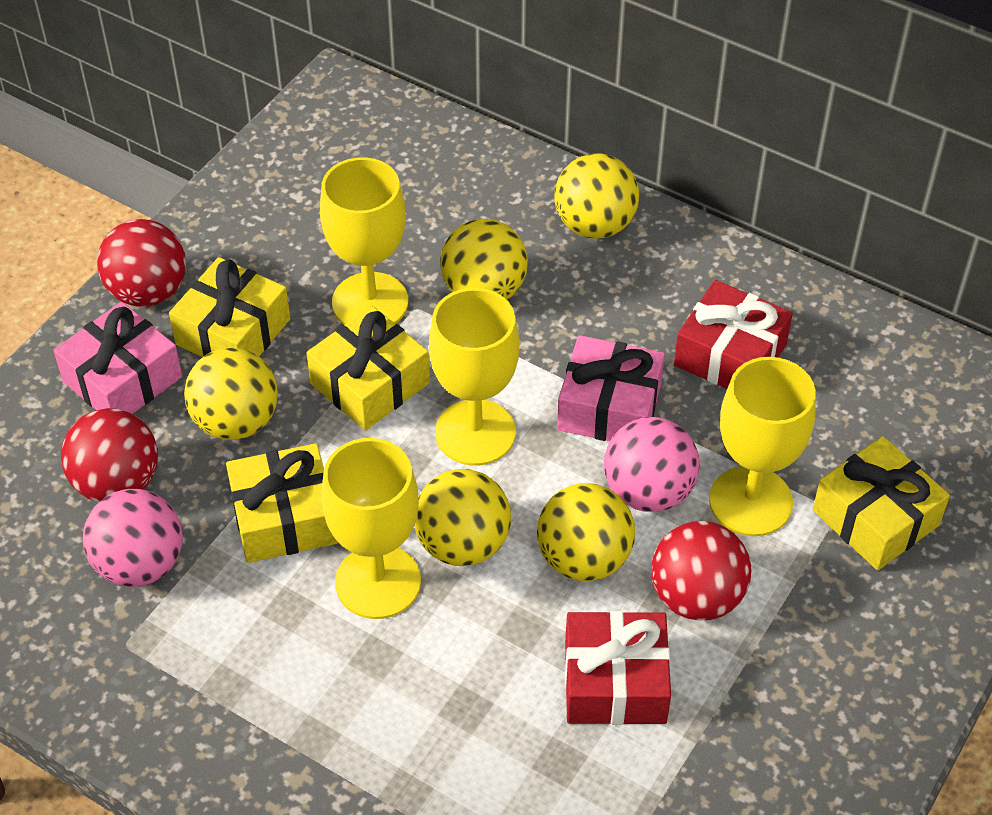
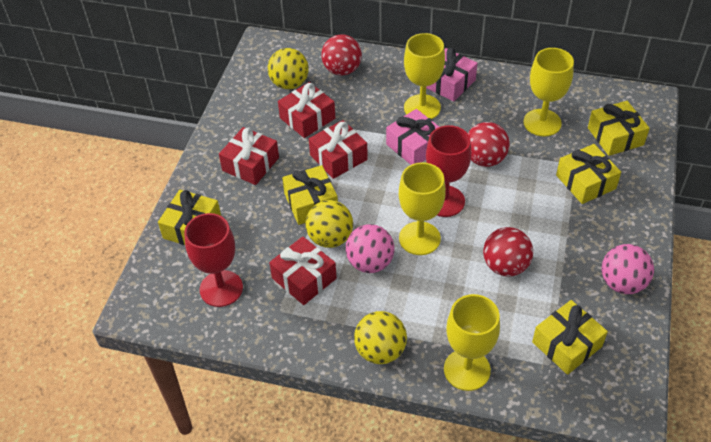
red gift: 2 -> 4
red goblet: 0 -> 2
yellow ball: 5 -> 3
yellow gift: 4 -> 5

